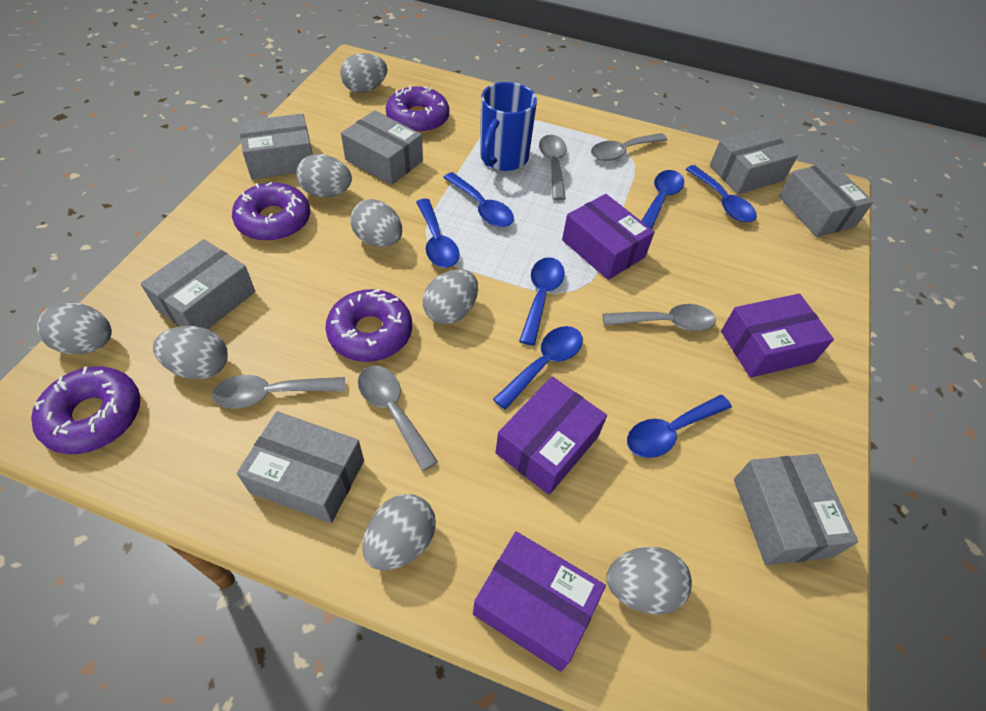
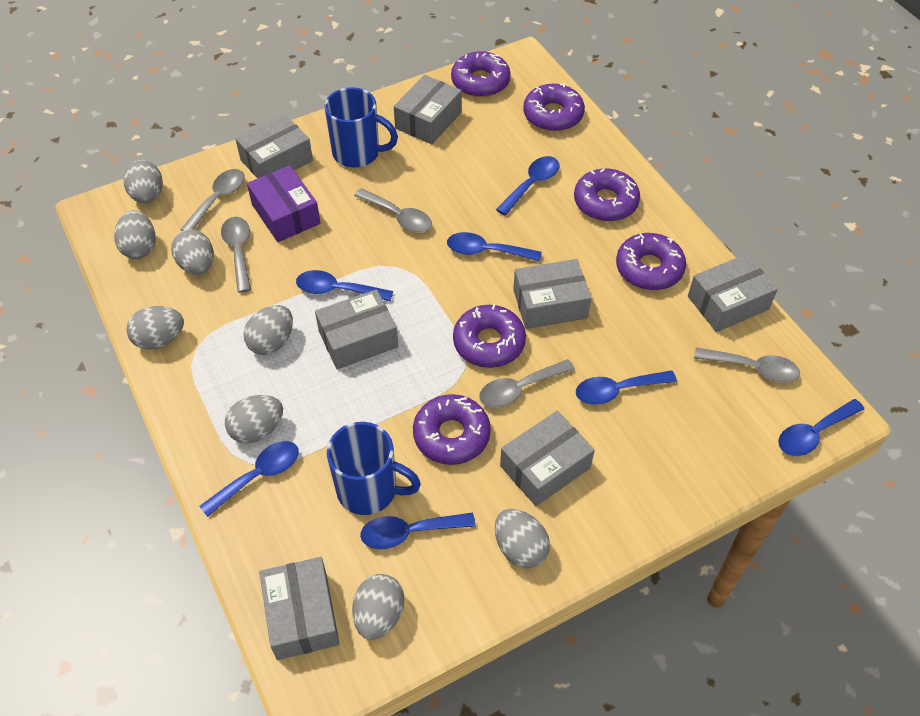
blue mug: 1 -> 2
purple box: 4 -> 1
purple donut: 4 -> 6

